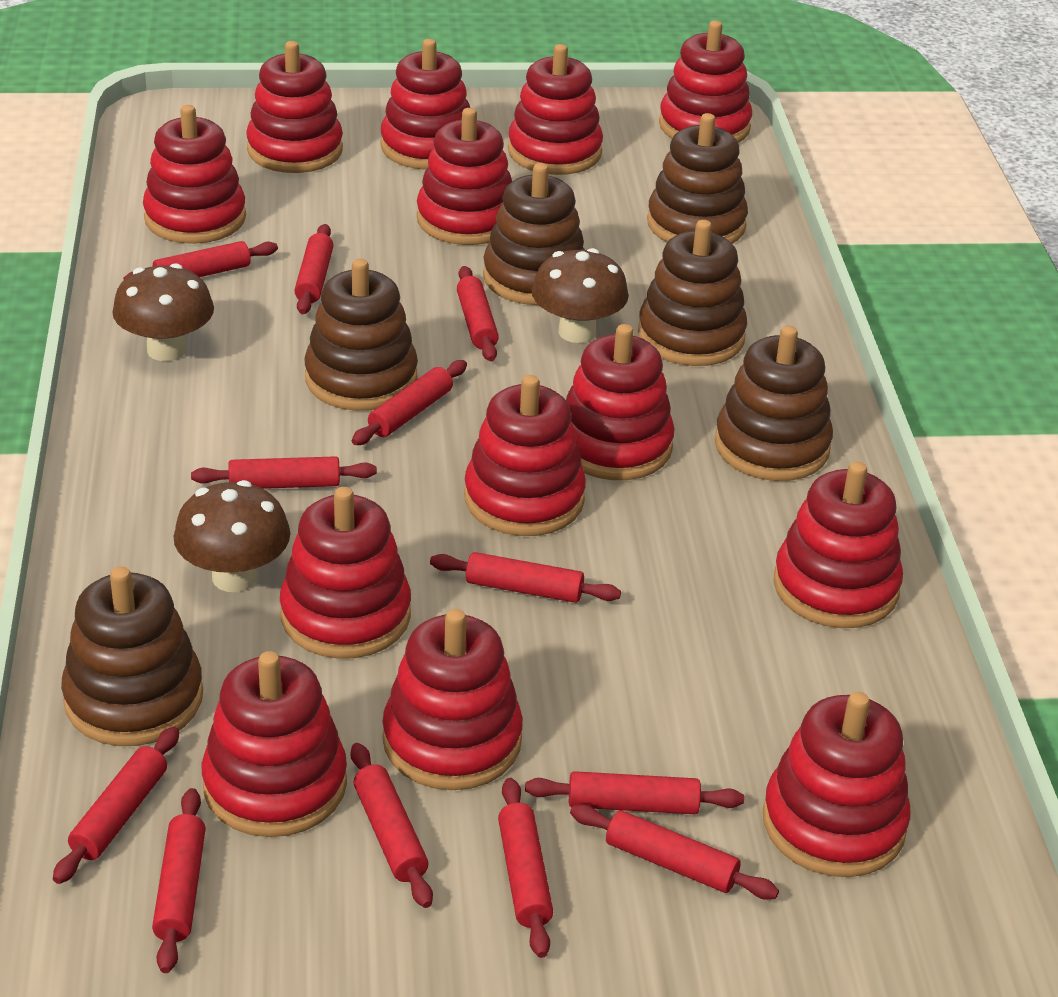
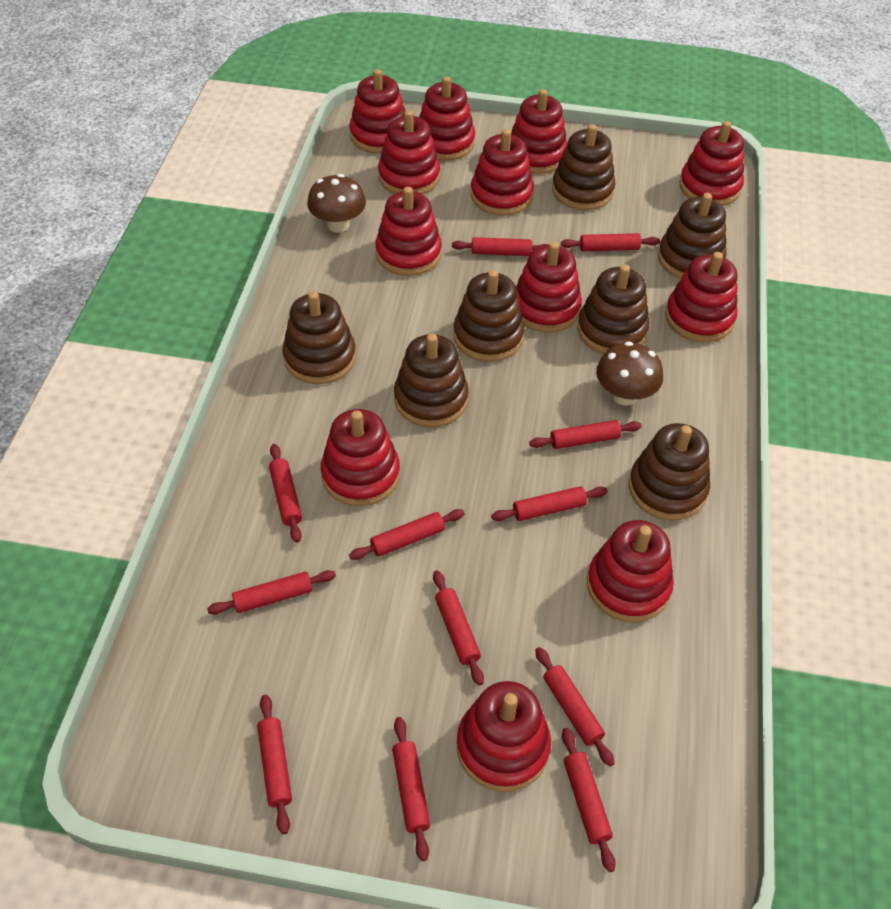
brown mushroom: 3 -> 2
brown stacking toy: 6 -> 7
red stacking toy: 13 -> 12

